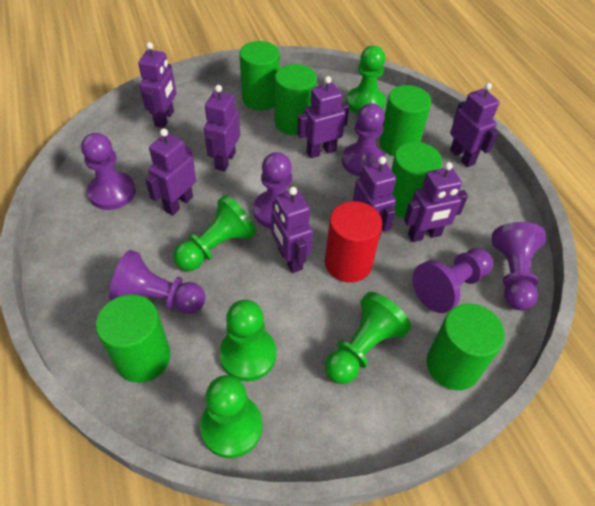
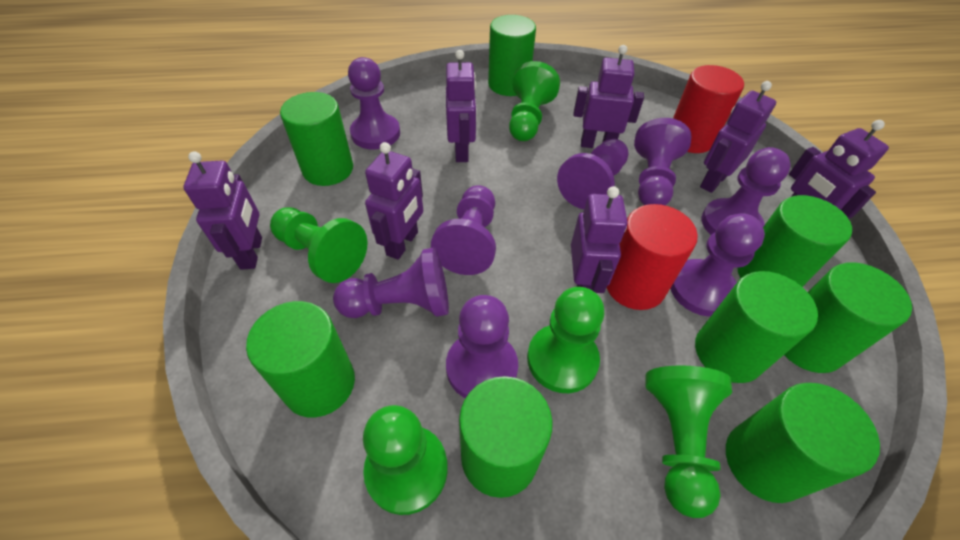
green cylinder: 6 -> 8
purple pawn: 6 -> 8
purple robot: 8 -> 7
red cylinder: 1 -> 2

